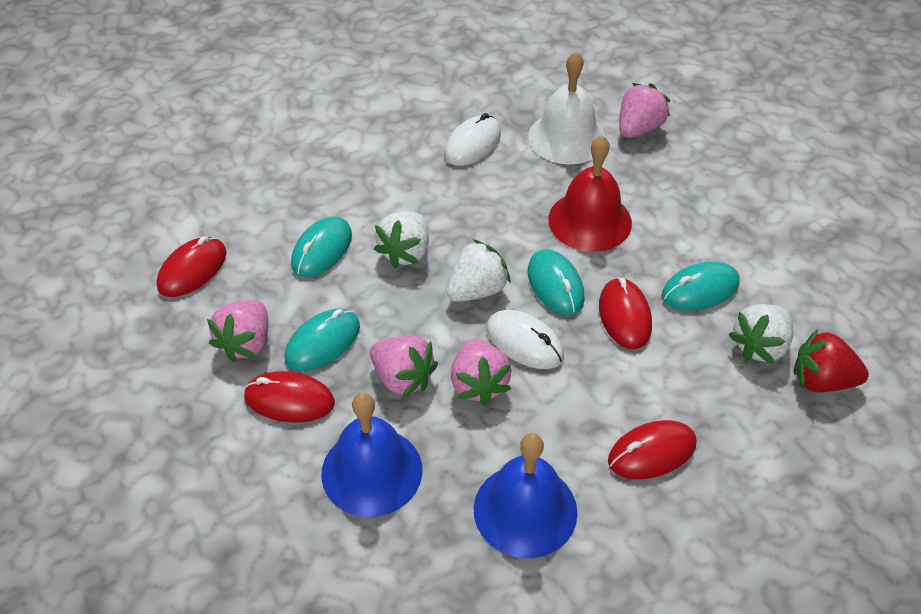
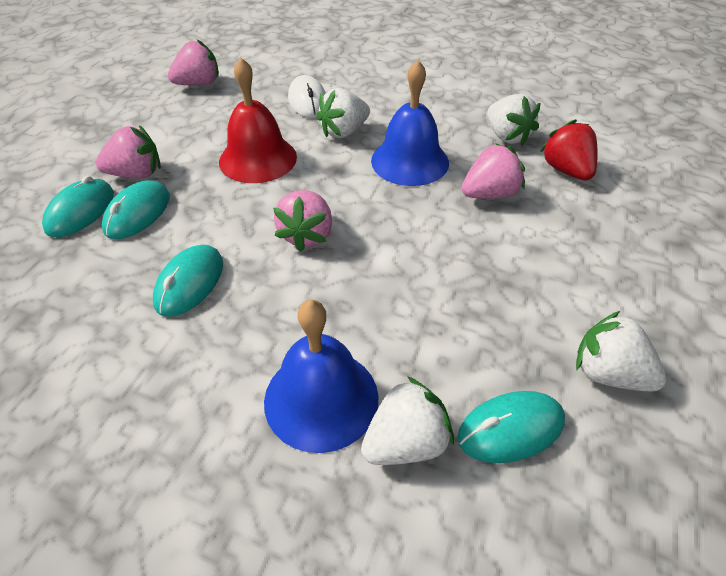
red mouse: 4 -> 0
white bell: 1 -> 0
white mouse: 2 -> 1
white strawberry: 3 -> 4

